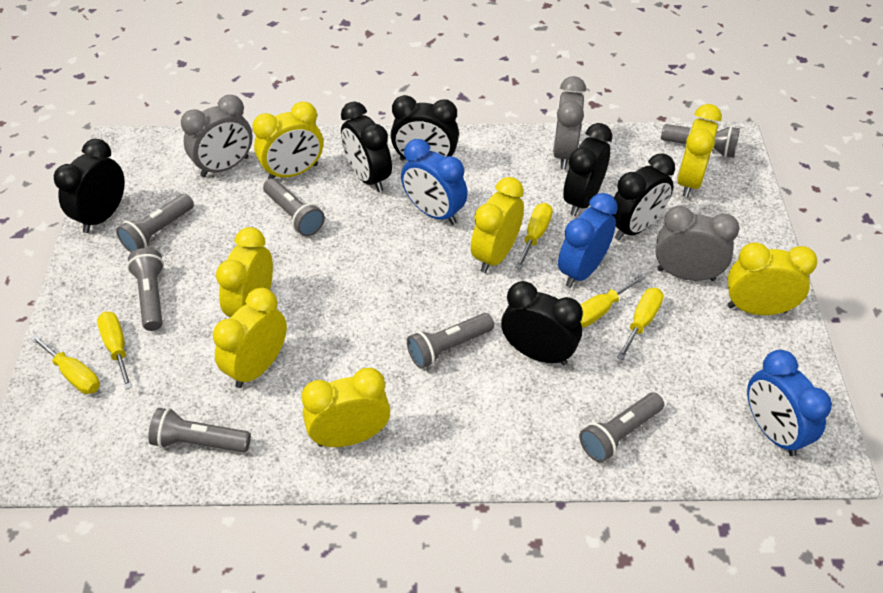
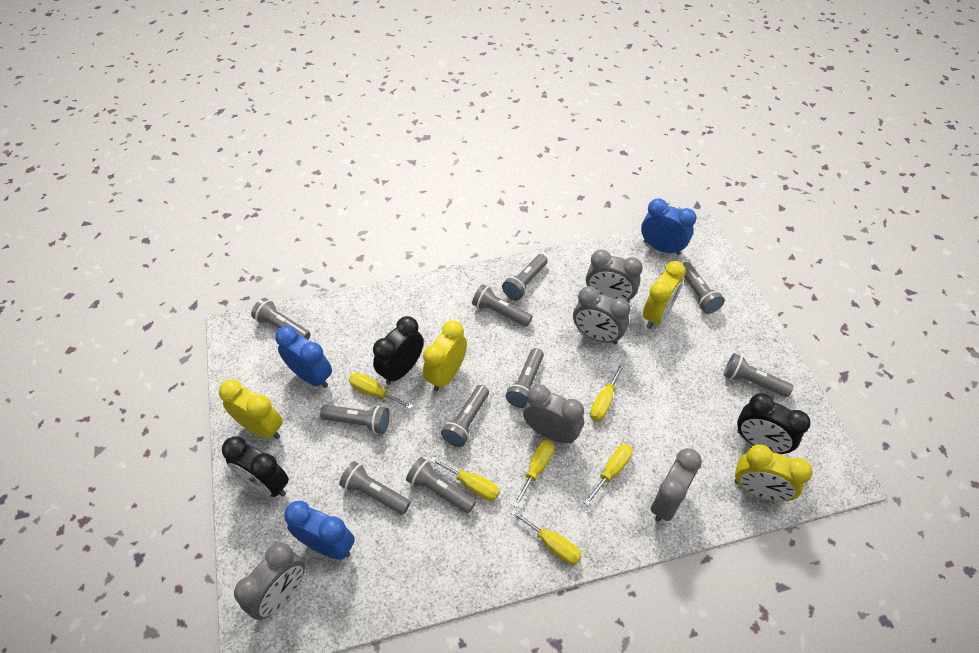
black clock: 6 -> 3
grey clock: 3 -> 5
grey flashlight: 7 -> 10
yellow clock: 7 -> 4
yellow screwdriver: 5 -> 6

